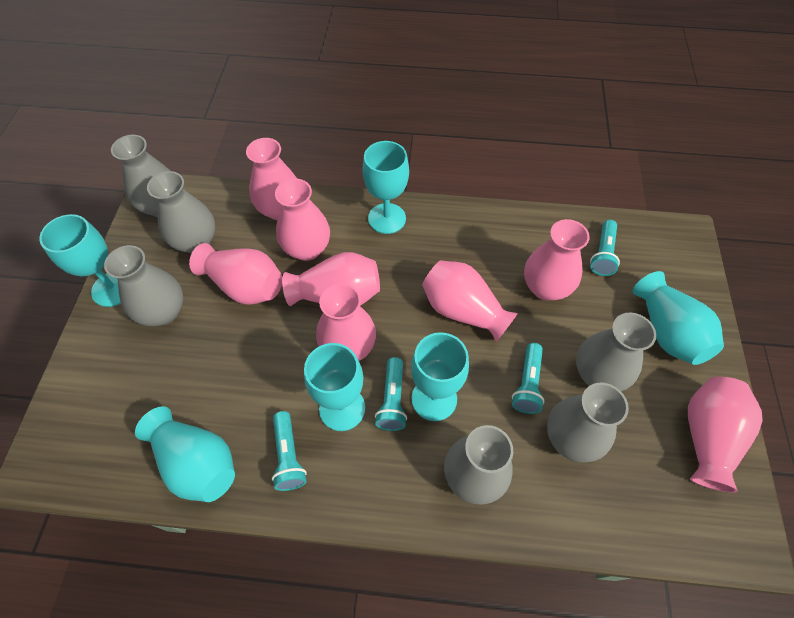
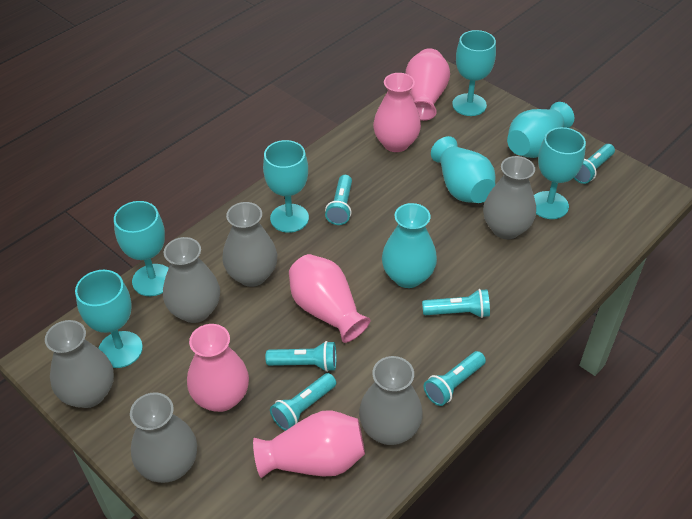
pink vase: 8 -> 5
turquoise flashlight: 4 -> 6
turquoise goblet: 4 -> 5
turquoise vase: 2 -> 3

